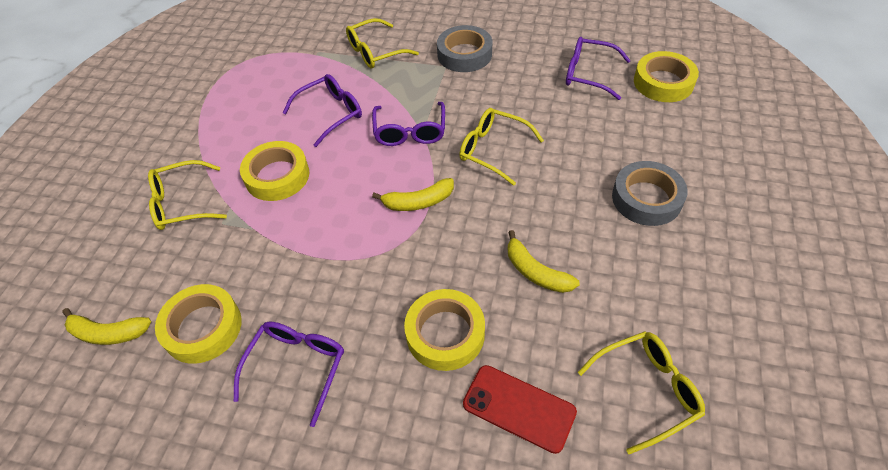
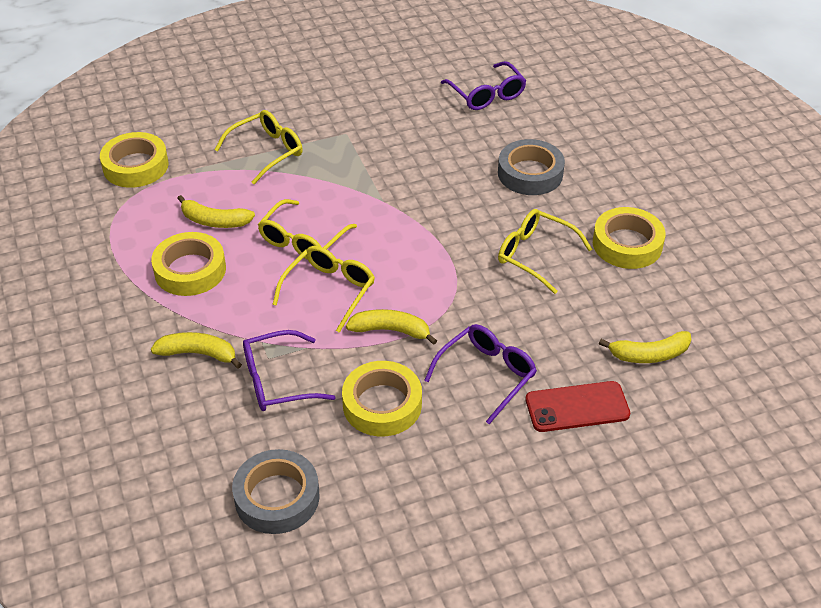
purple glasses: 4 -> 3
yellow banana: 3 -> 4

